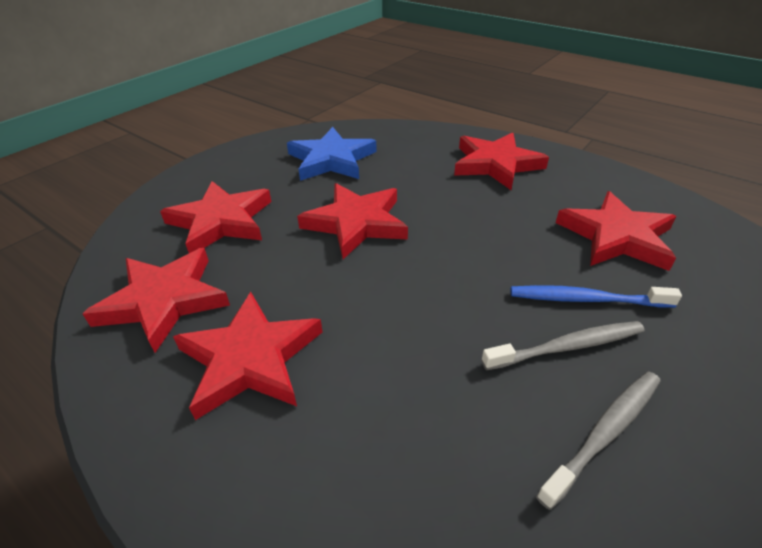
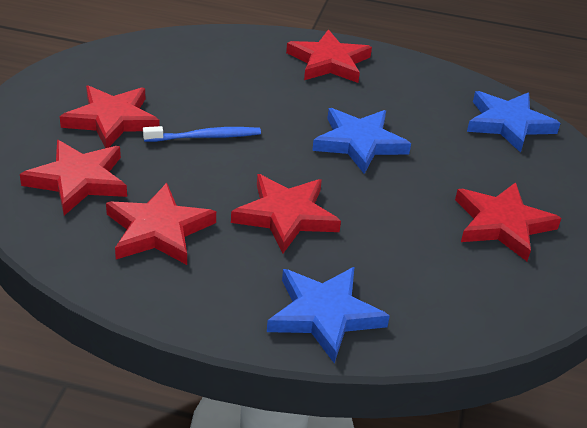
blue star: 1 -> 3
grey toothbrush: 2 -> 0

